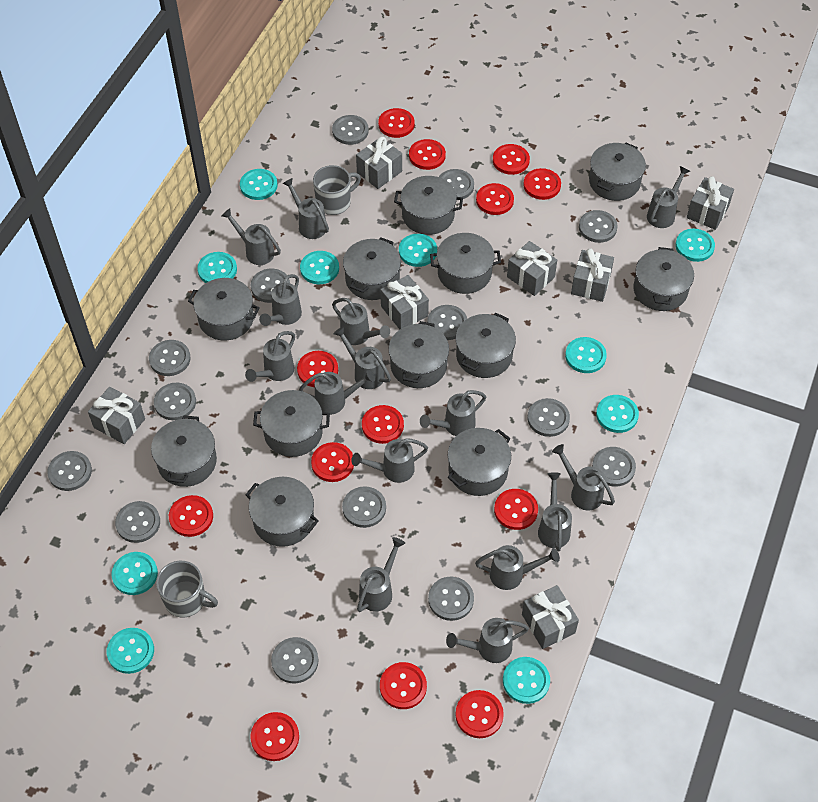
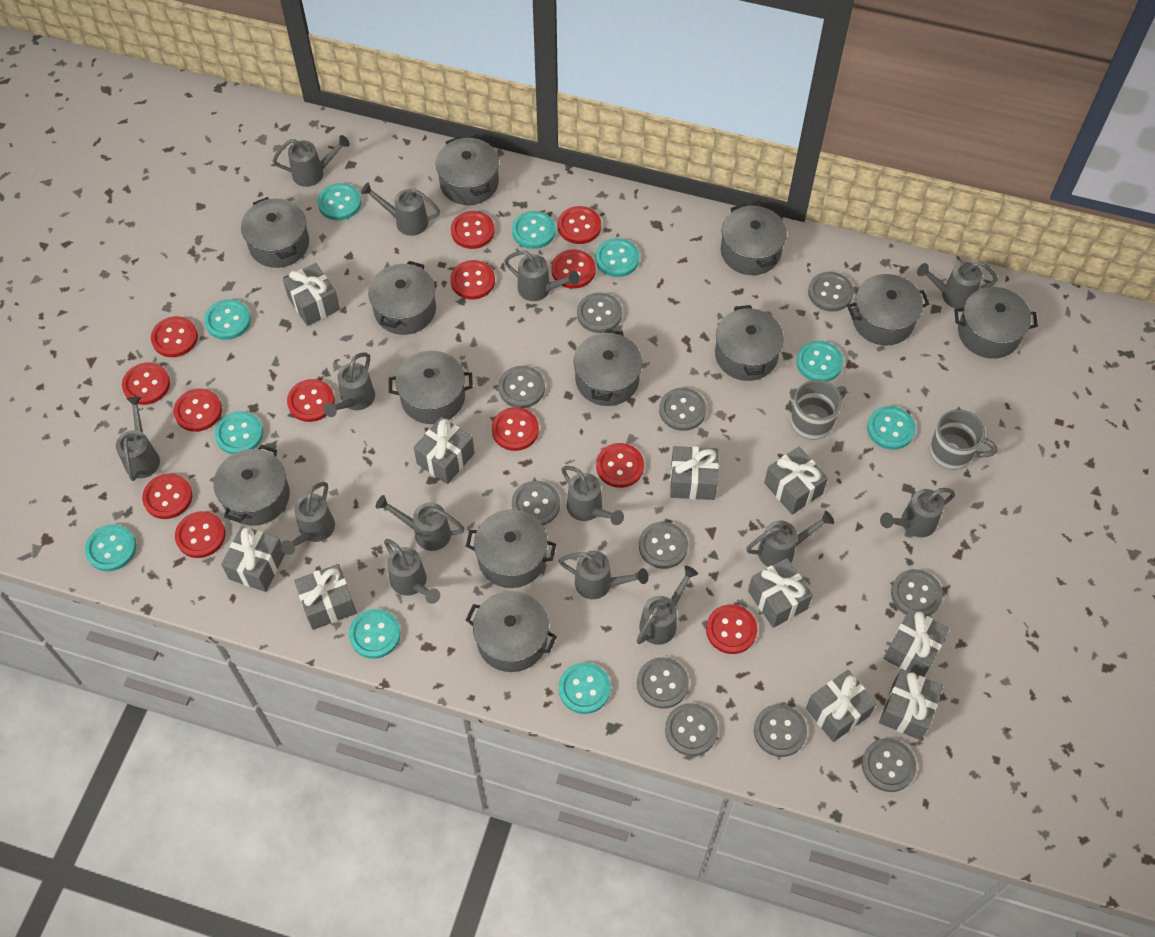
grey button: 14 -> 11
grey gift: 7 -> 10
grey watering can: 15 -> 14

